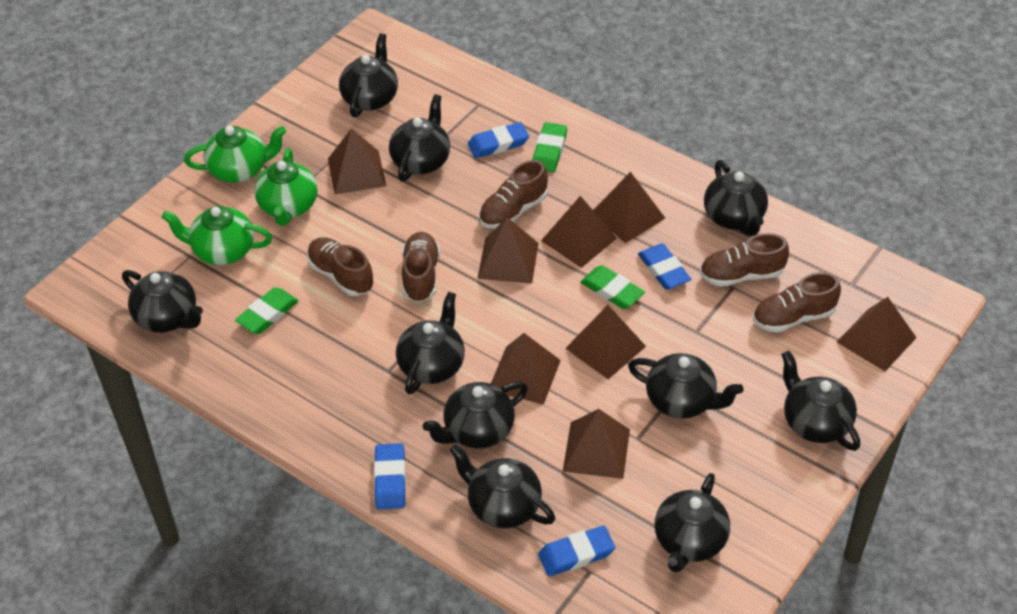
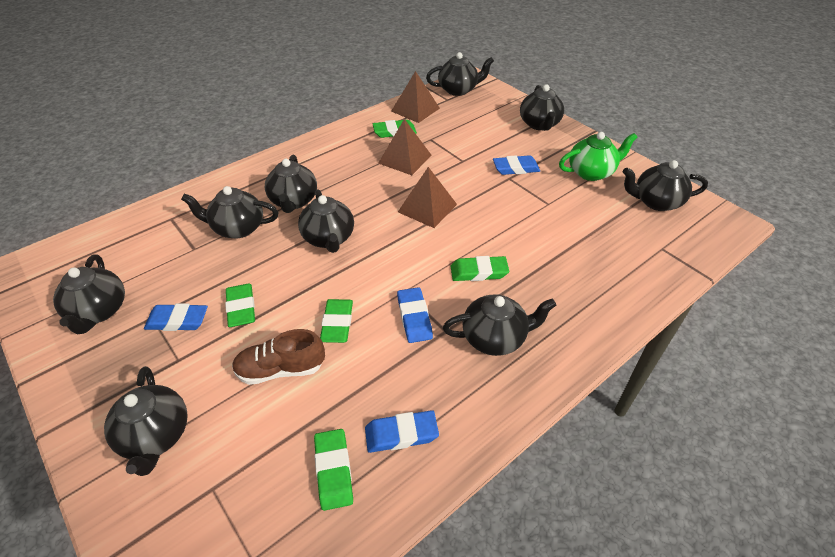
black teapot: 10 -> 9
brown pyramid: 8 -> 3
brown shoe: 5 -> 1
green eraser: 3 -> 5
green teapot: 3 -> 1

